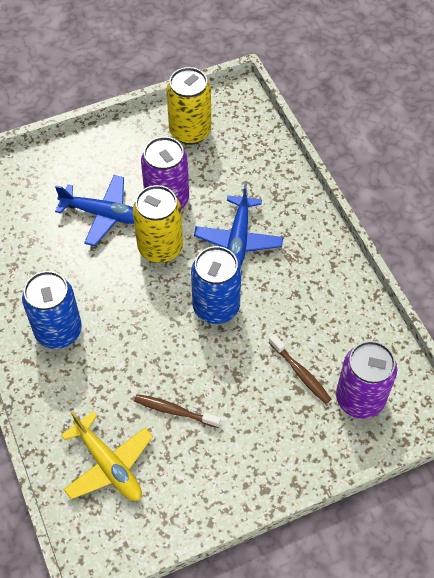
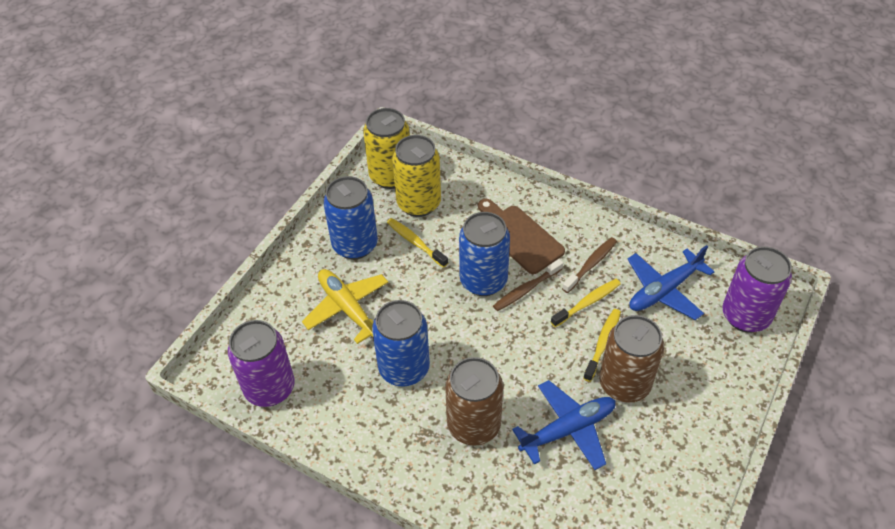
blue can: 2 -> 3
brown can: 0 -> 2
brown cutting board: 0 -> 1
yellow toothbrush: 0 -> 3

